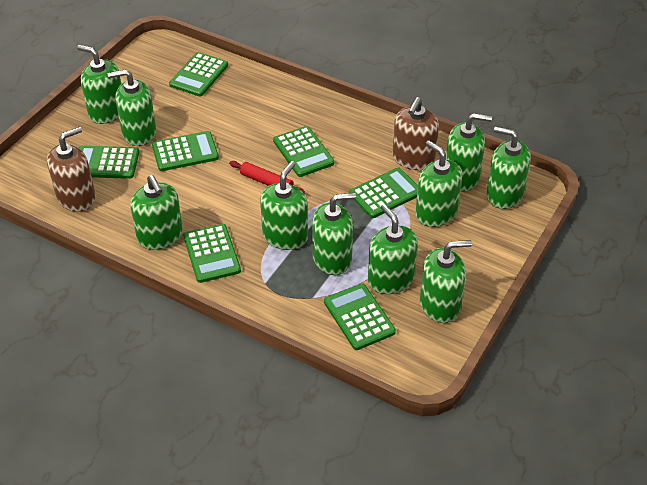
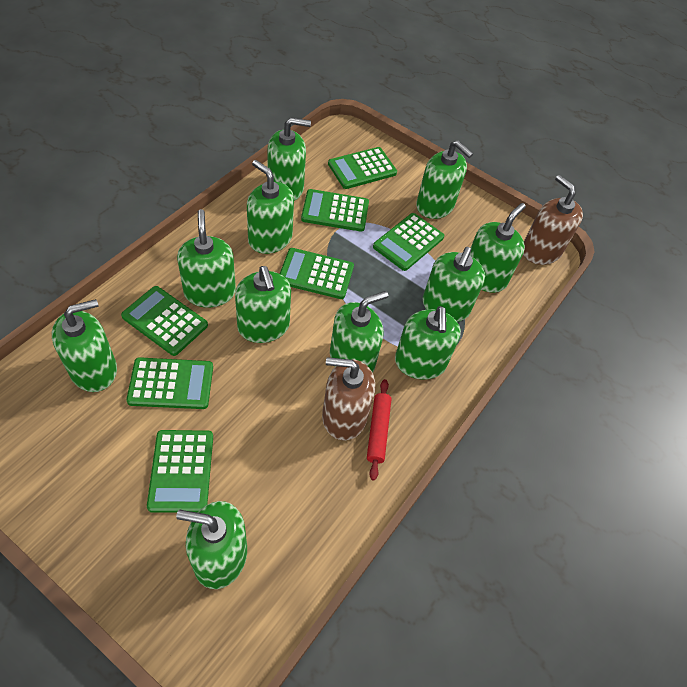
green soap dispenser: 10 -> 11

